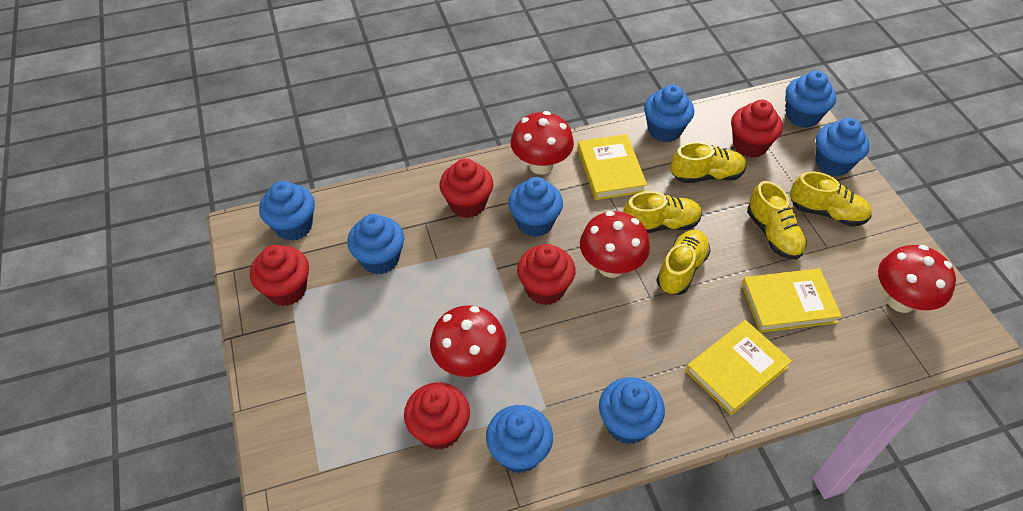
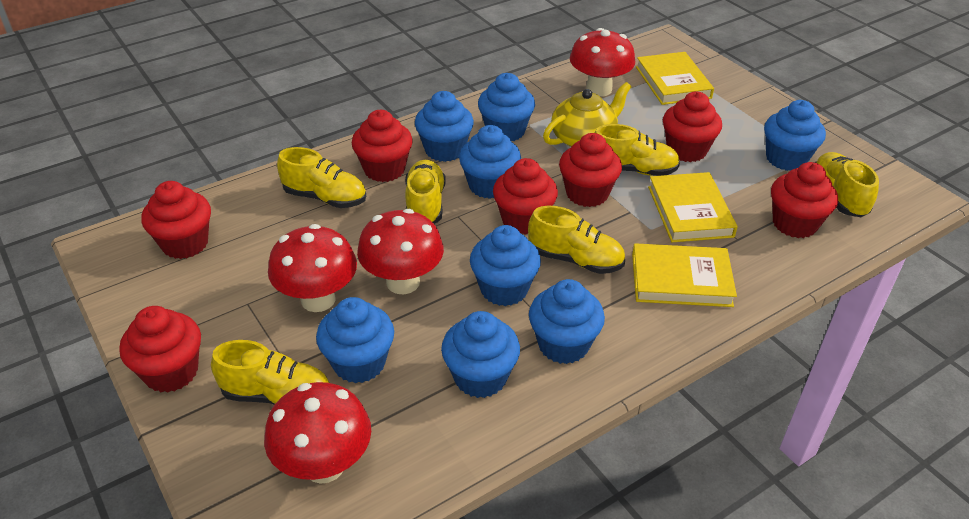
red cupcake: 5 -> 7
yellow shoe: 5 -> 6
yellow teapot: 0 -> 1

